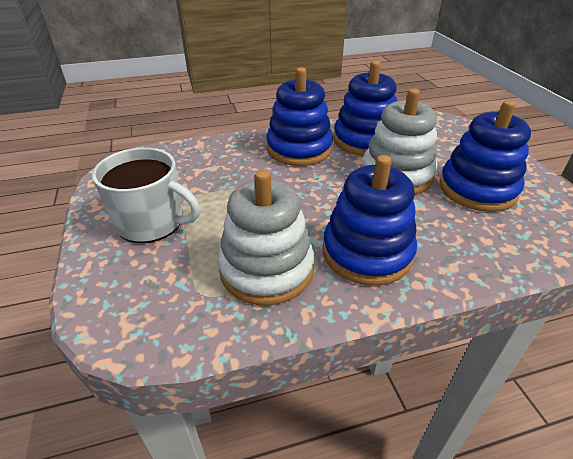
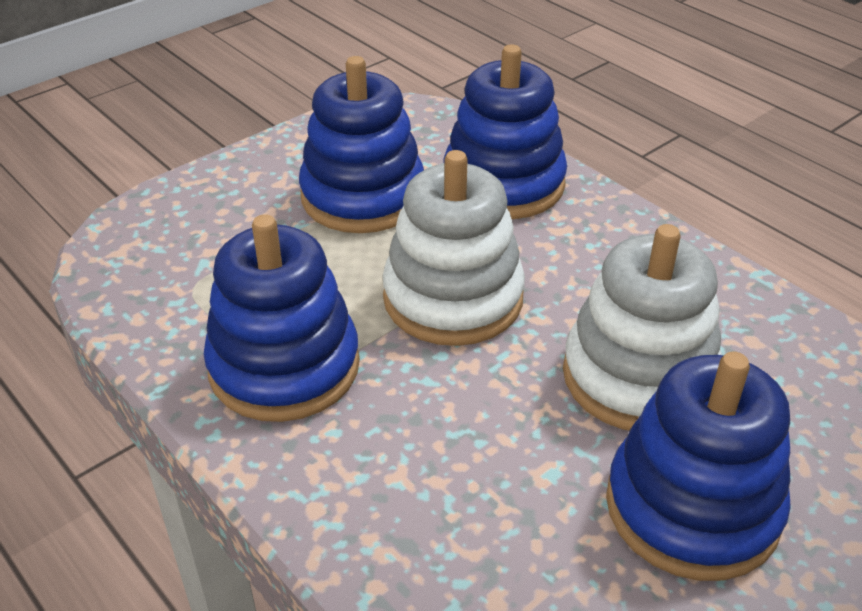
white mug: 1 -> 0

